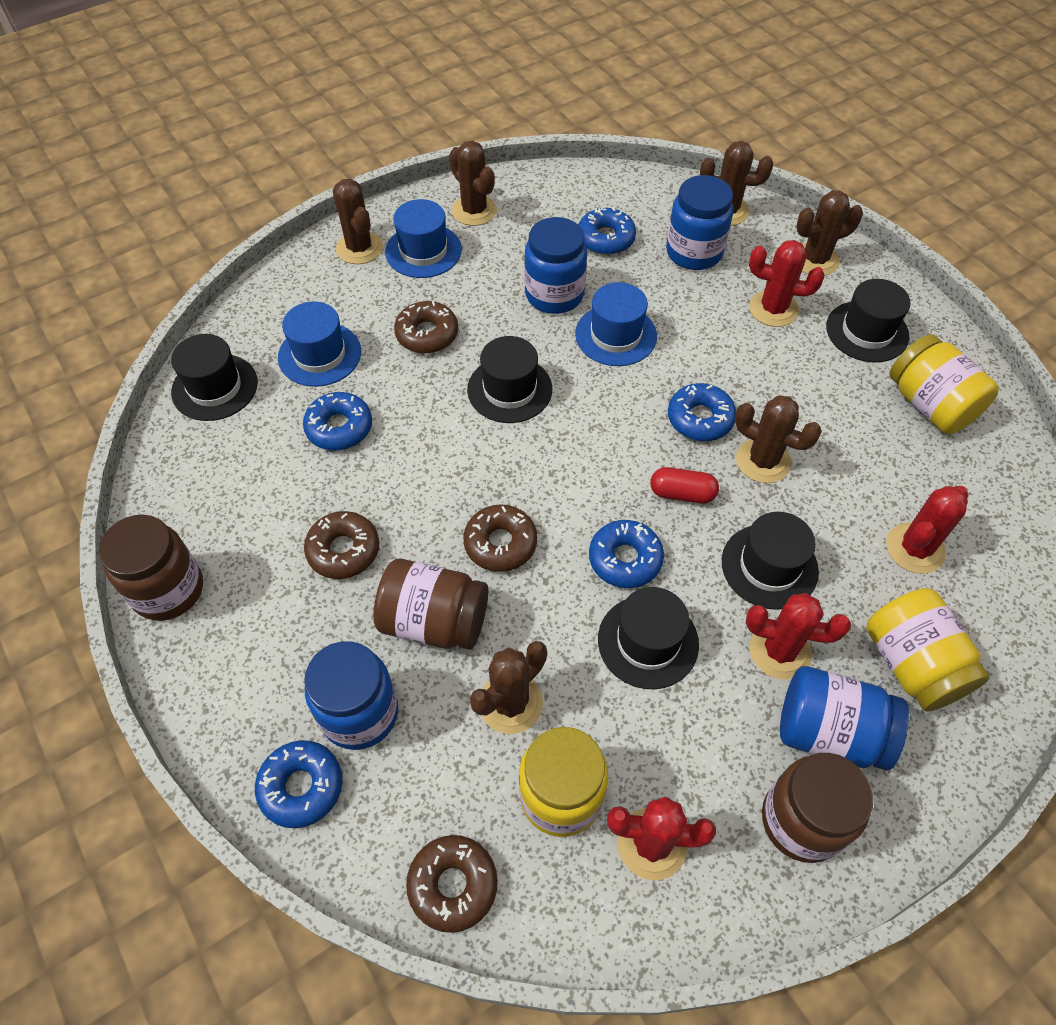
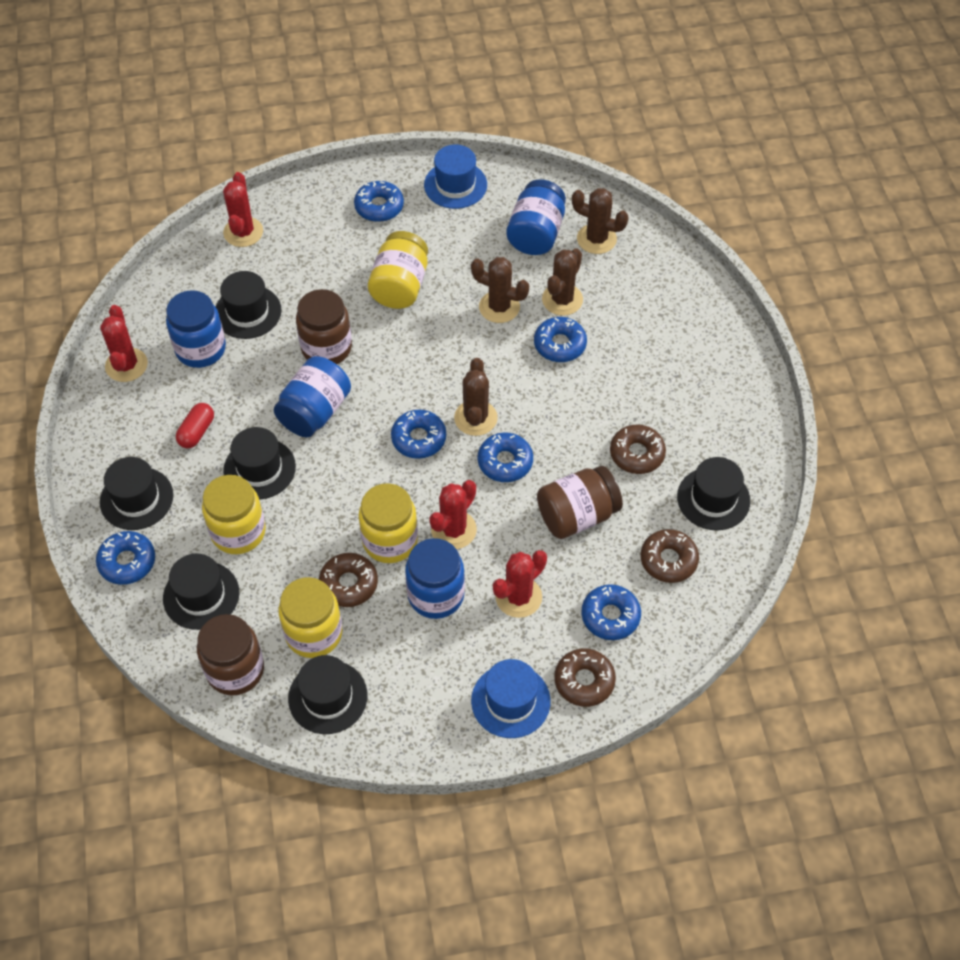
black hat: 5 -> 6
blue donut: 5 -> 6
blue hat: 3 -> 2
brown cactus: 6 -> 4
yellow jar: 3 -> 4

